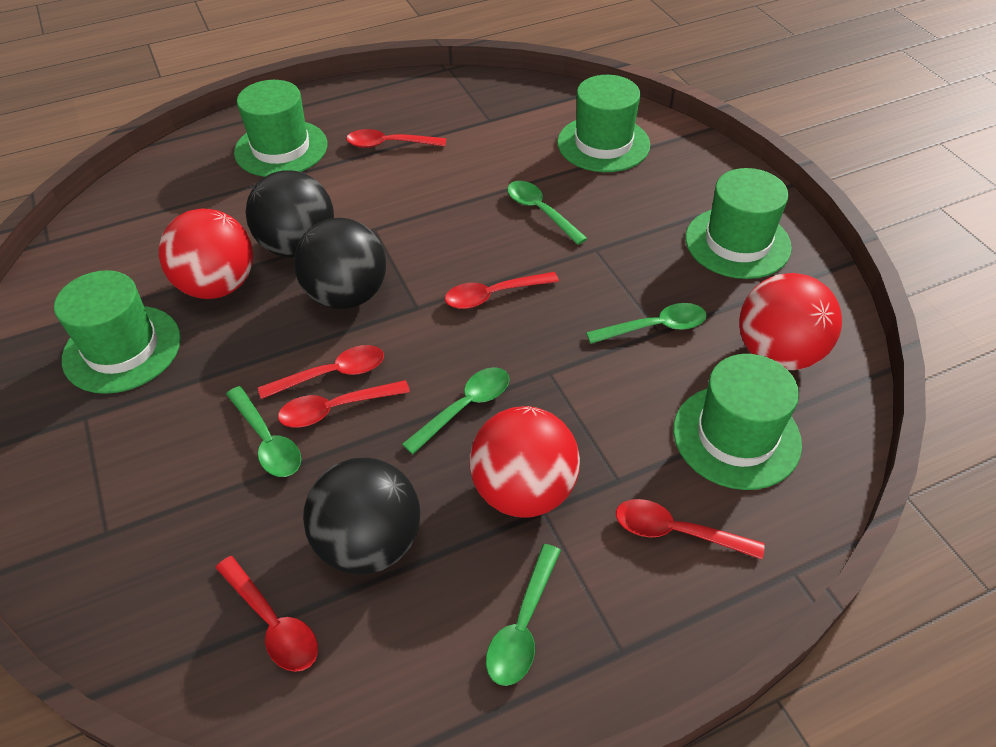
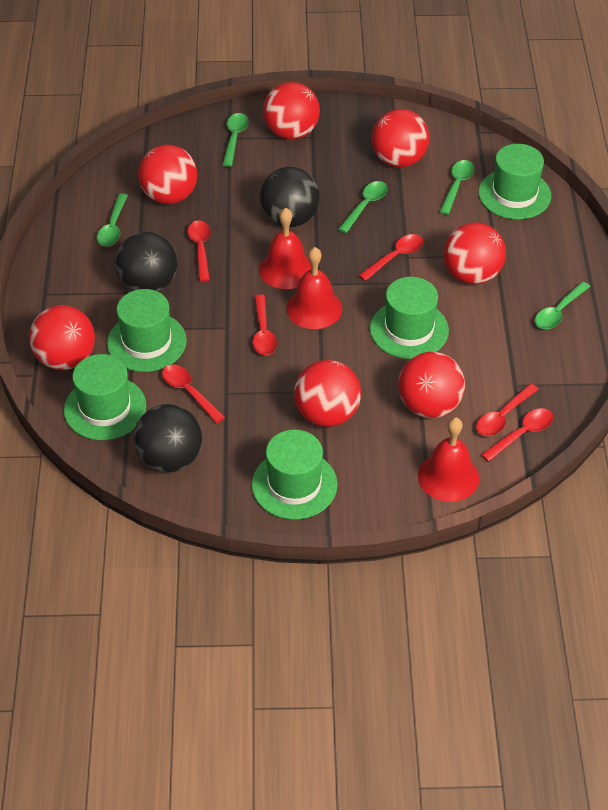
red ball: 3 -> 7
red bell: 0 -> 3

